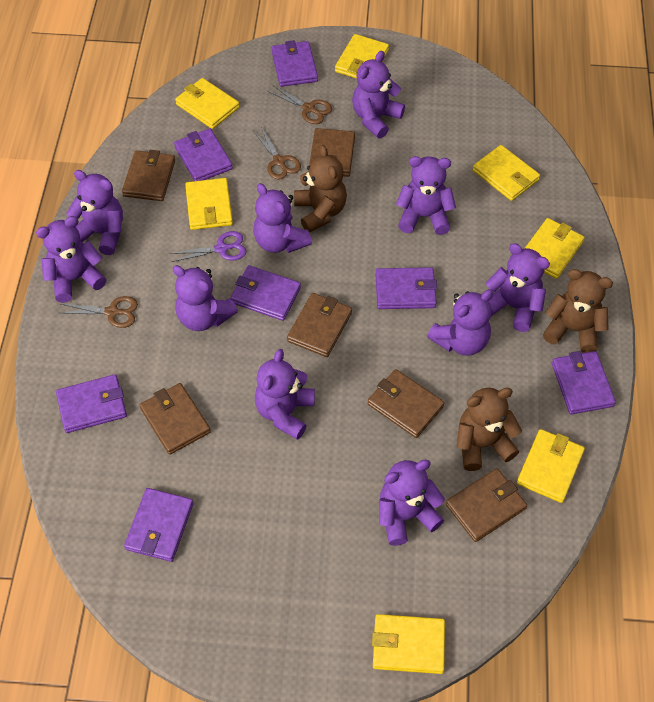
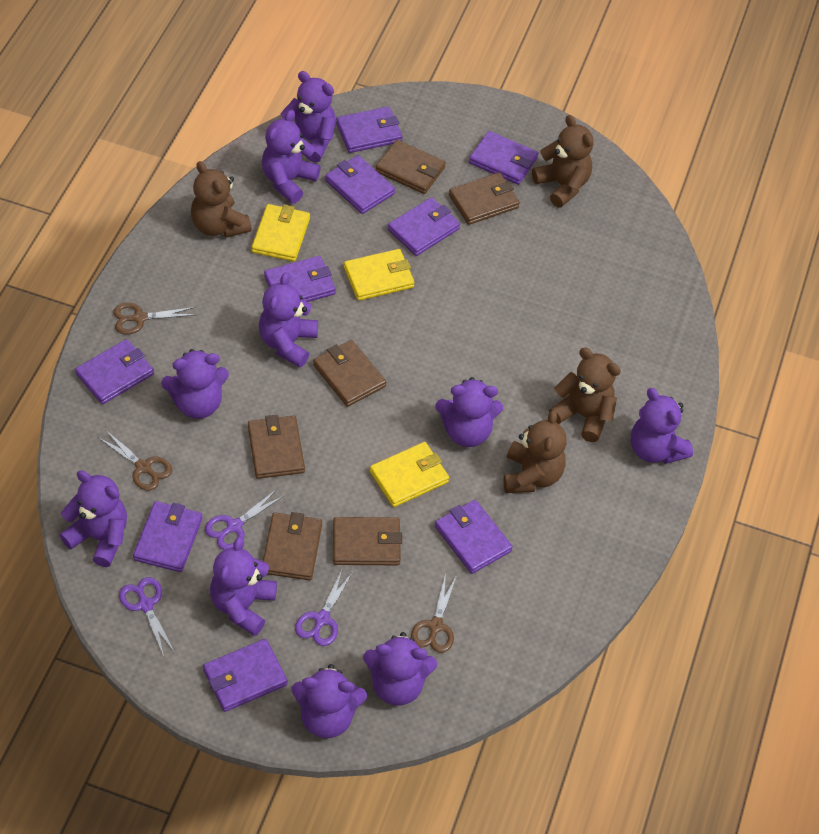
brown teddy bear: 3 -> 4
purple scissors: 1 -> 3
purple wallet: 7 -> 9
yellow wallet: 7 -> 3

